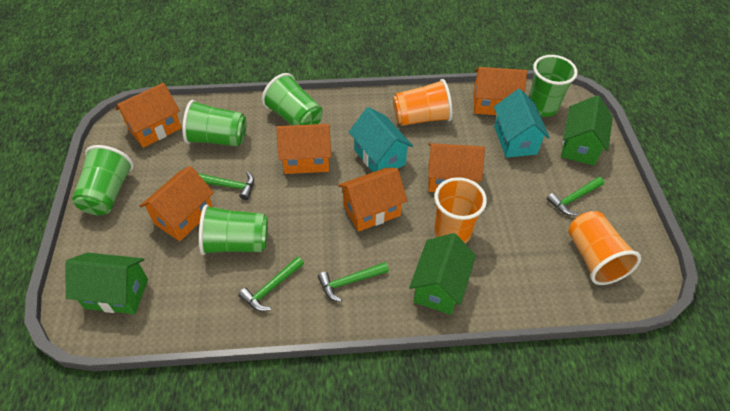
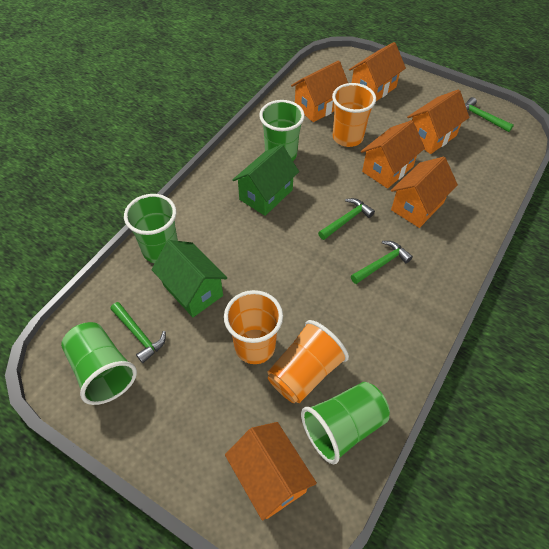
green cup: 5 -> 4
green house: 3 -> 2
turquoise house: 2 -> 0

